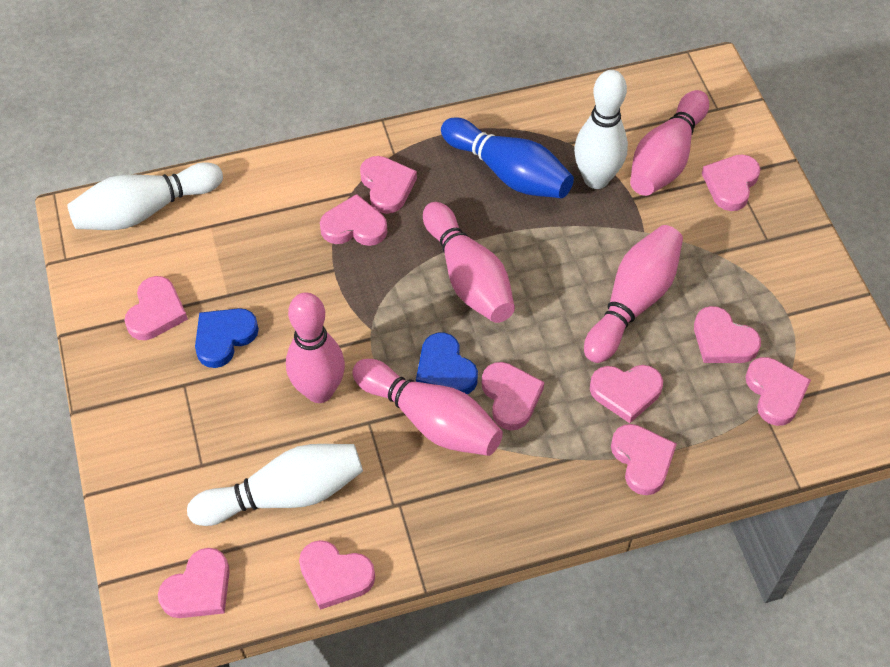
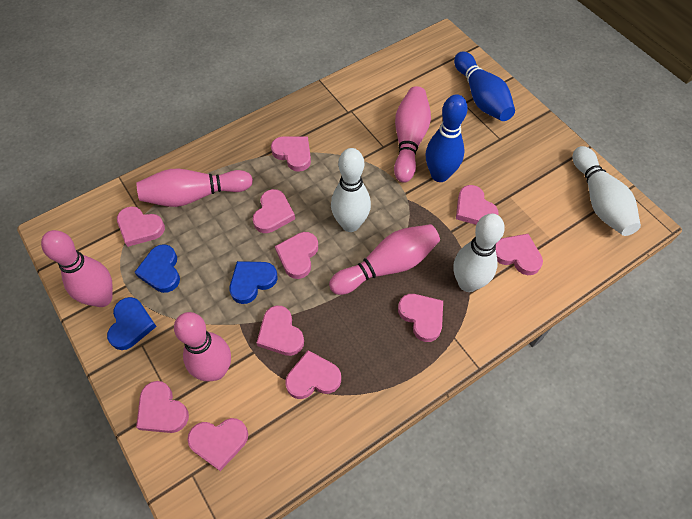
blue bowling pin: 1 -> 2
blue heart: 2 -> 3

